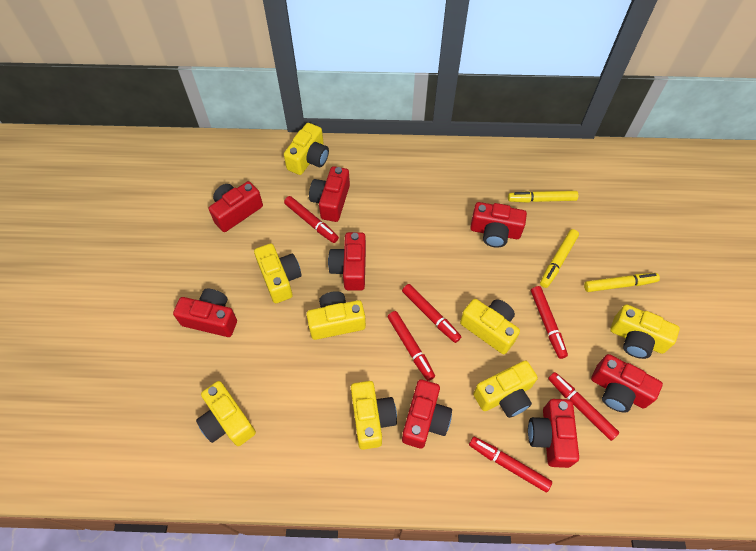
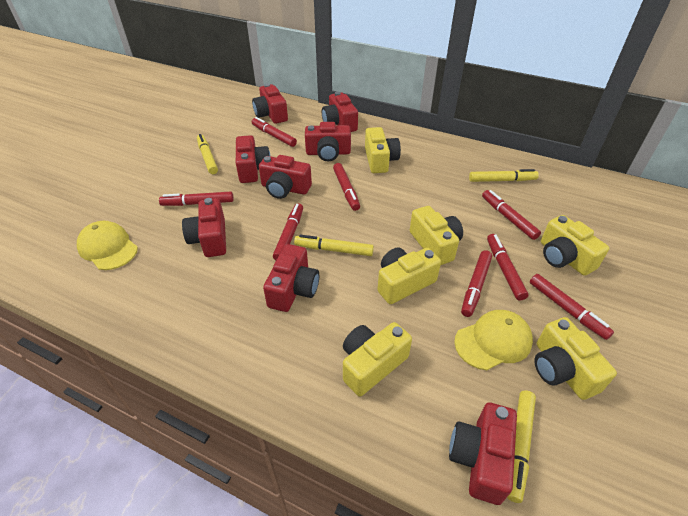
red marker: 6 -> 8
yellow camera: 8 -> 6
yellow cap: 0 -> 2
yellow marker: 3 -> 4

